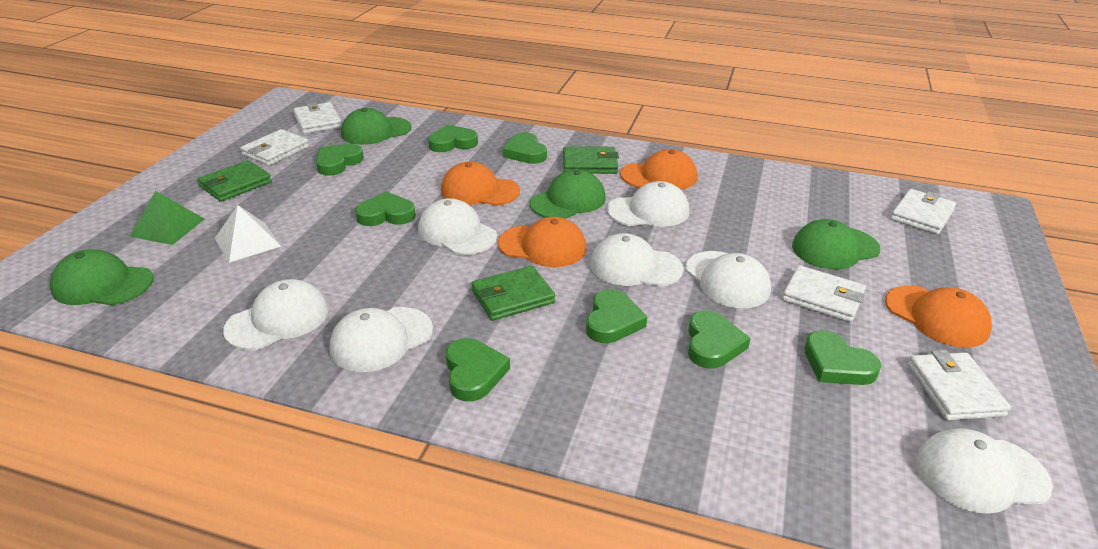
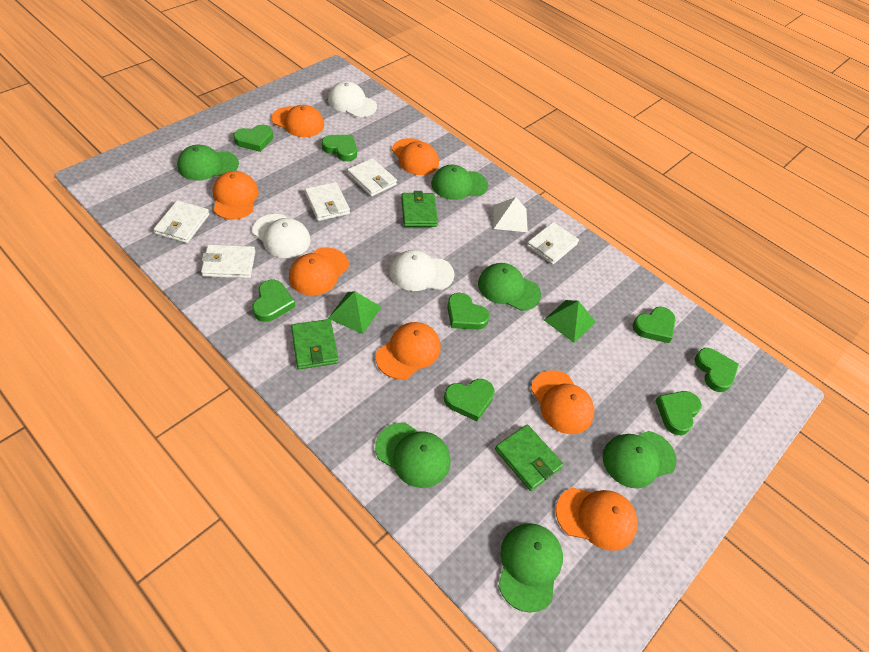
green cap: 4 -> 6
green pyramid: 1 -> 2
orange cap: 4 -> 7
white cap: 7 -> 3

